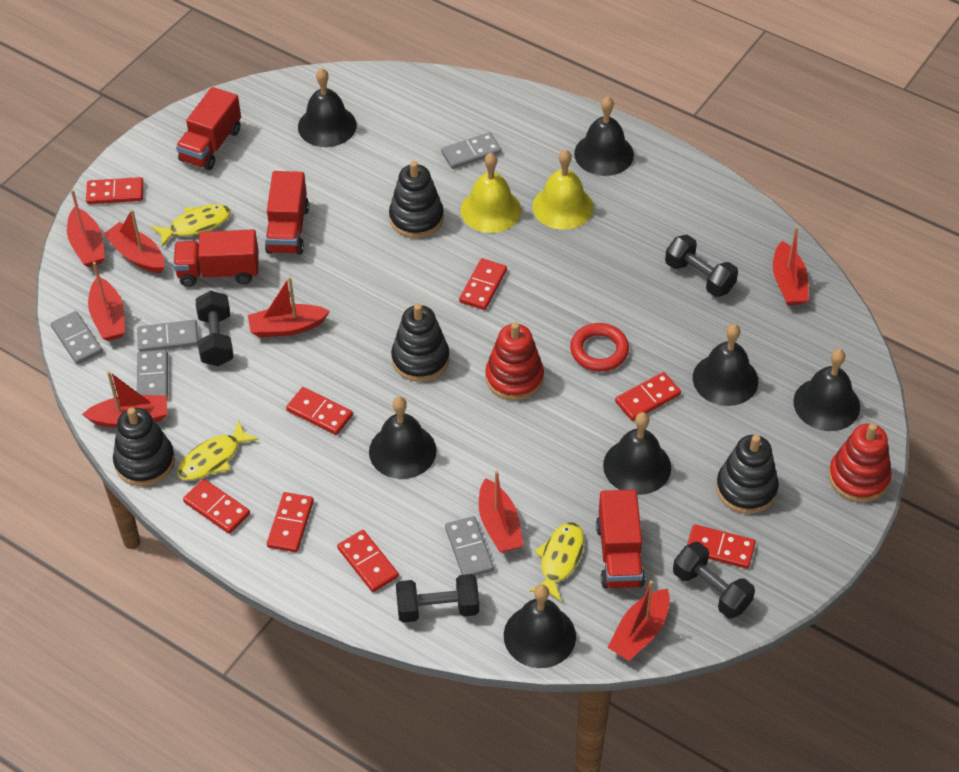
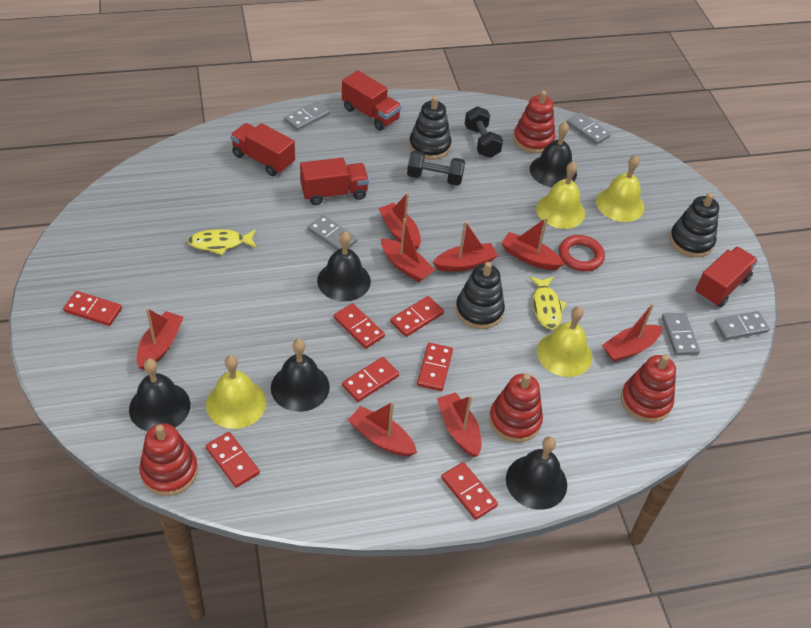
black bell: 7 -> 5
black dumbbell: 4 -> 2
black stacking toy: 4 -> 3
red domino: 8 -> 7
red stacking toy: 2 -> 4
yellow bell: 2 -> 4
yellow fish: 3 -> 2

